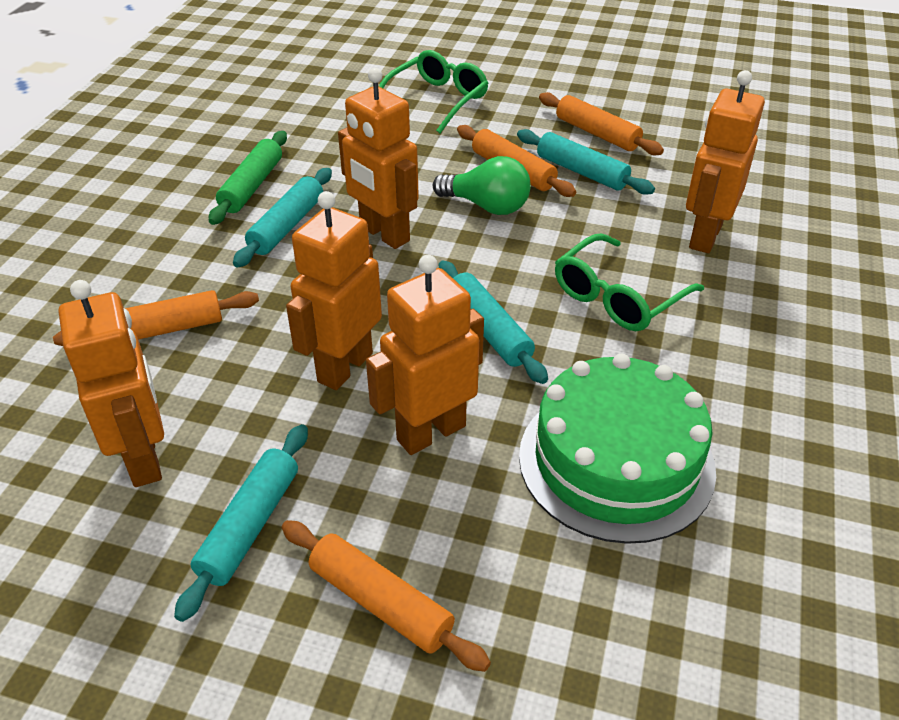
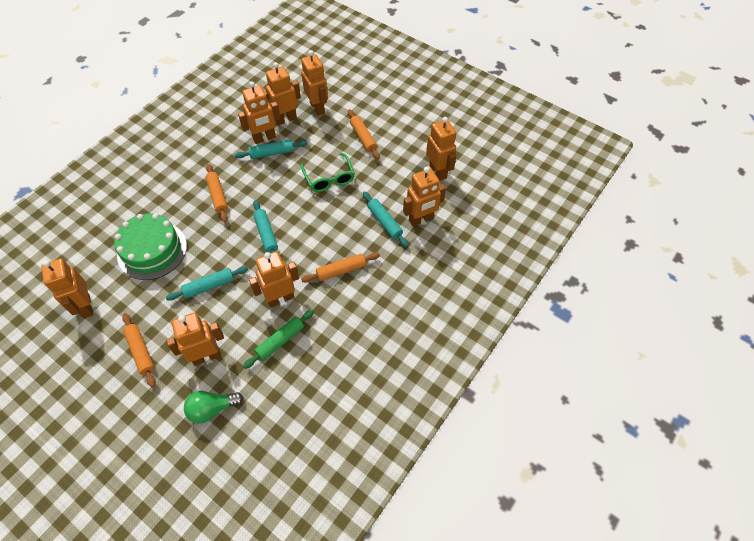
green glasses: 2 -> 1
orange robot: 5 -> 8

